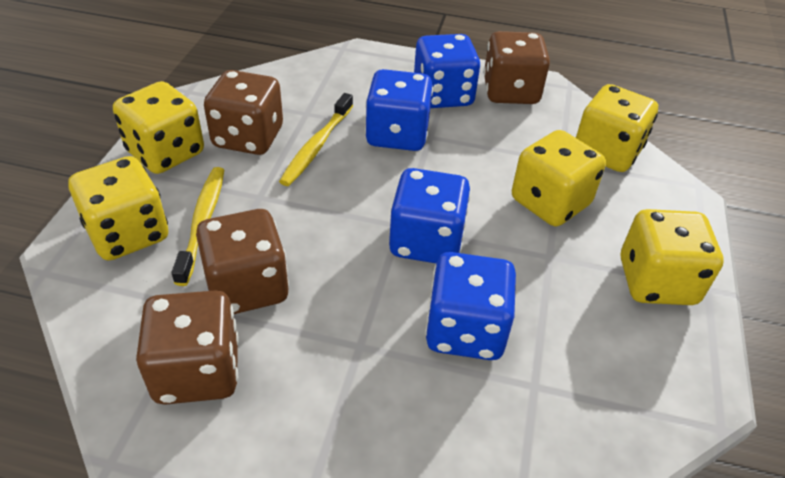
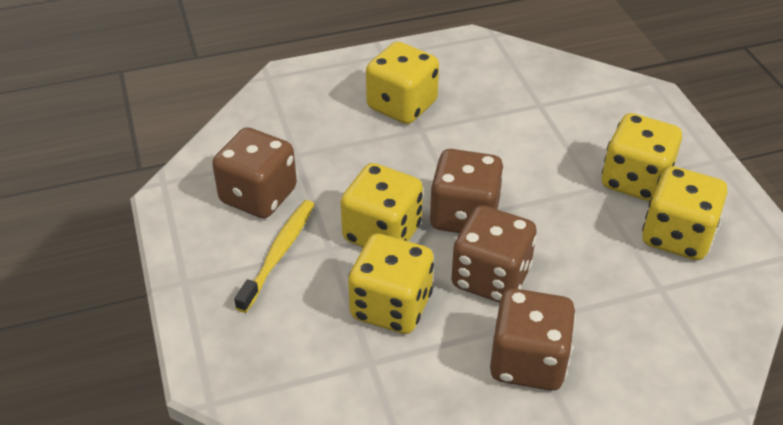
blue dice: 4 -> 0
yellow toothbrush: 2 -> 1

